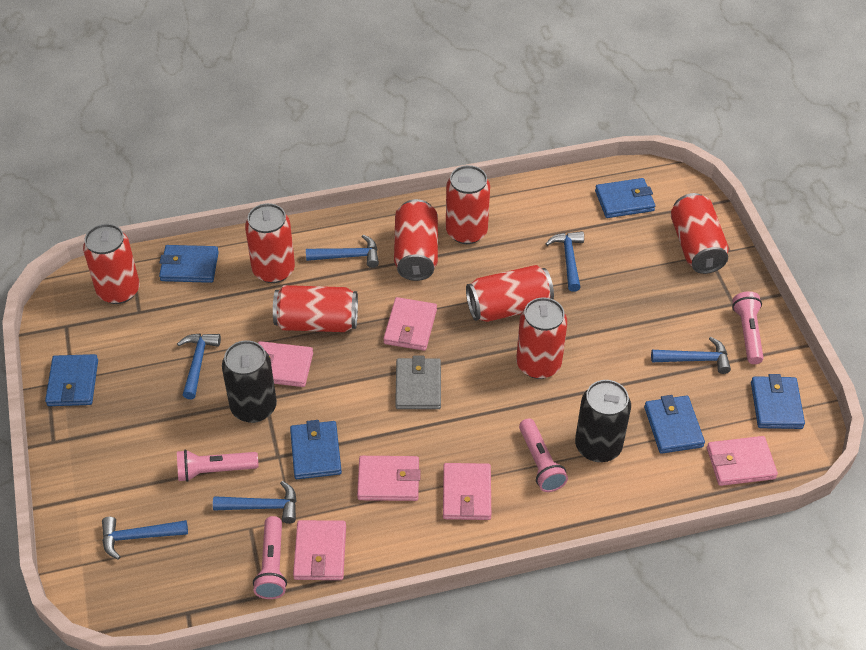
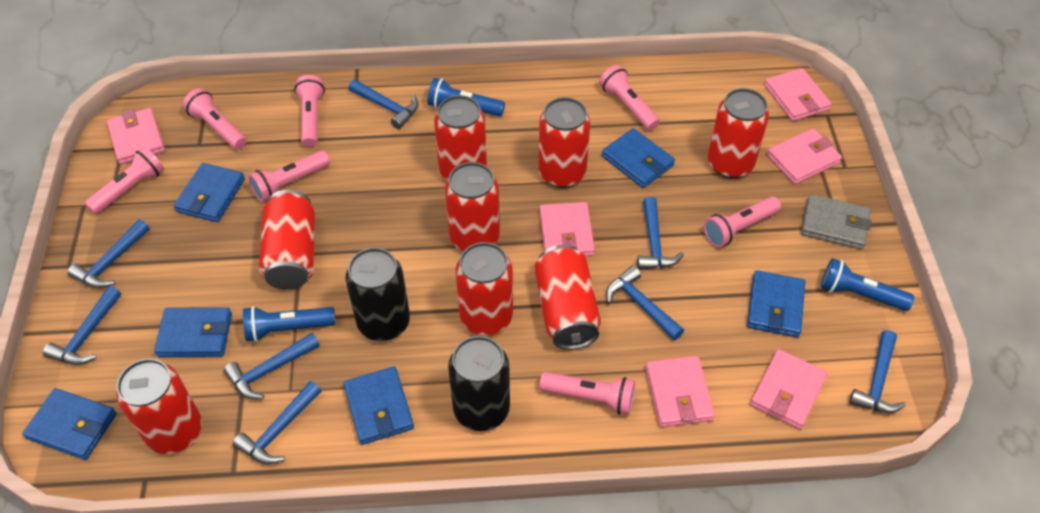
blue flashlight: 0 -> 3
blue hammer: 6 -> 8
pink flashlight: 4 -> 7

